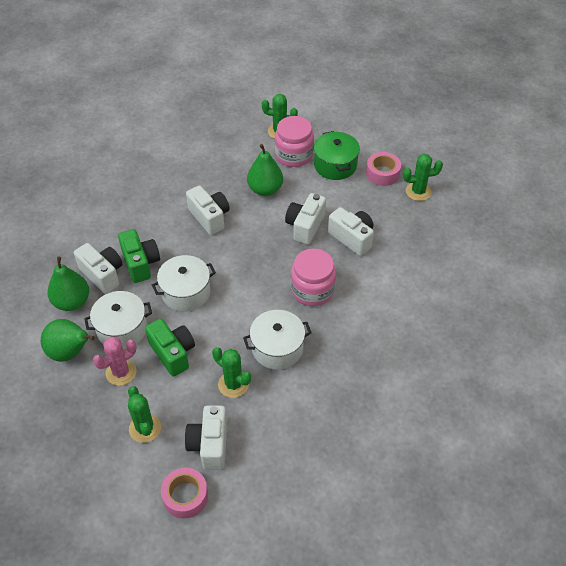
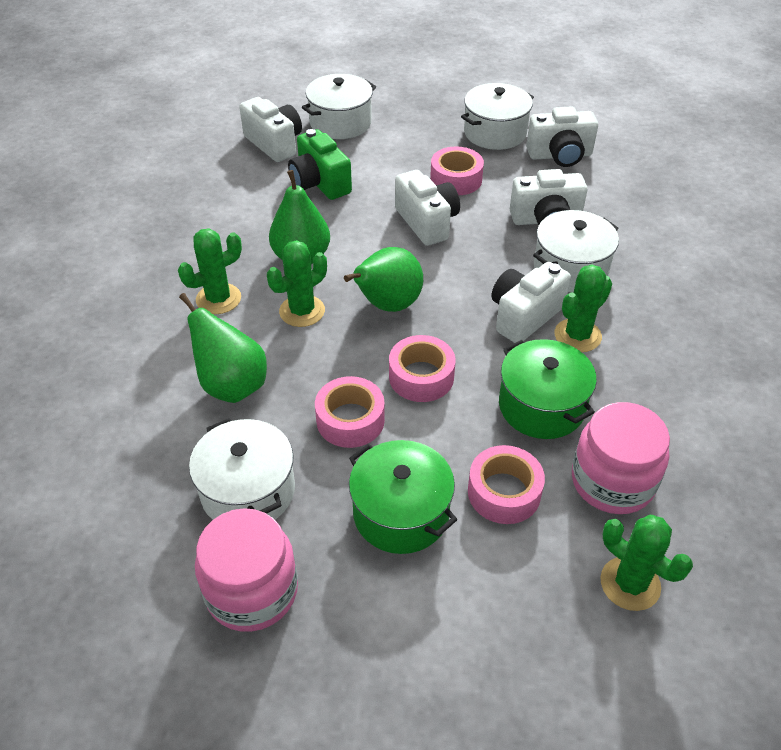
green camera: 2 -> 1
green pot: 1 -> 2
pink cactus: 1 -> 0
pink tape: 2 -> 4
white pot: 3 -> 4

